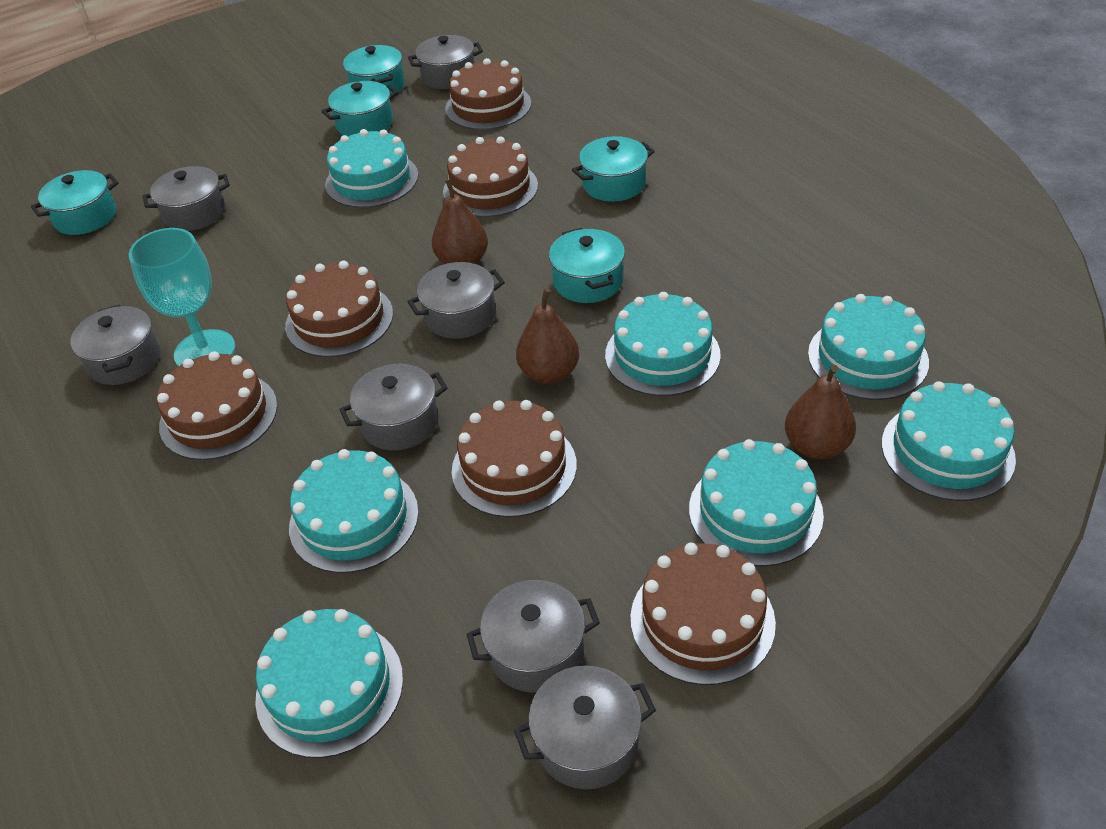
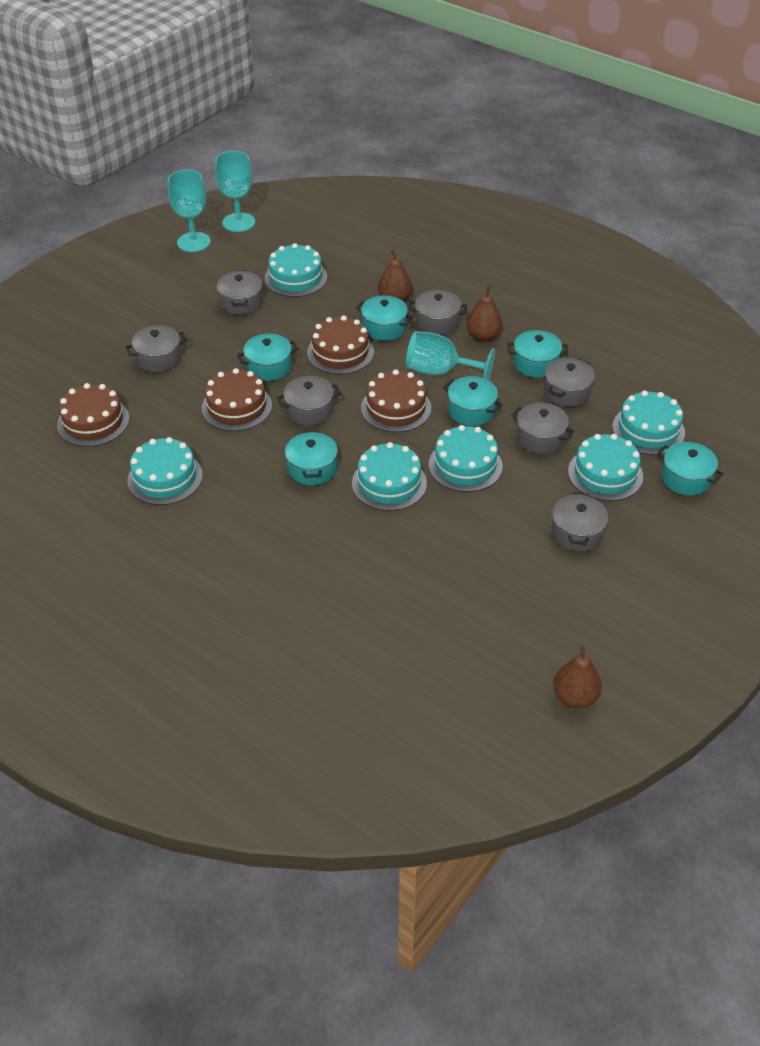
brown cake: 6 -> 4
turquoise cake: 7 -> 6
turquoise goblet: 1 -> 3
turquoise pot: 5 -> 6

